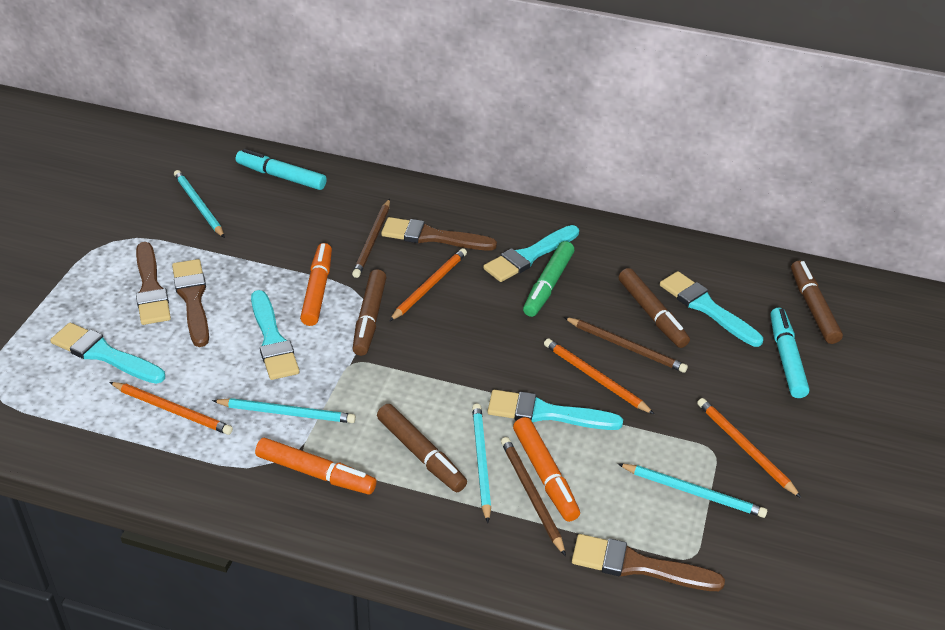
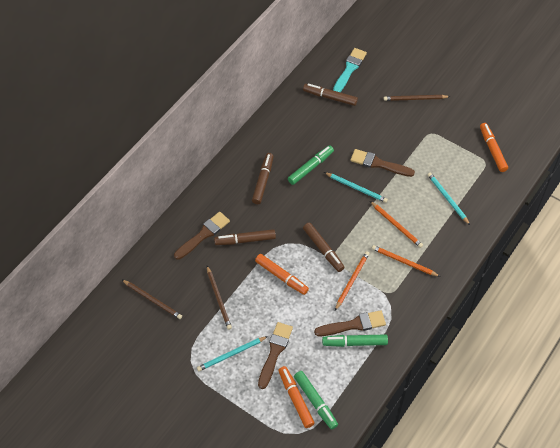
green marker: 1 -> 3
orange pencil: 4 -> 3
turquoise brush: 5 -> 1
turquoise marker: 2 -> 0
turquoise pencil: 4 -> 3

